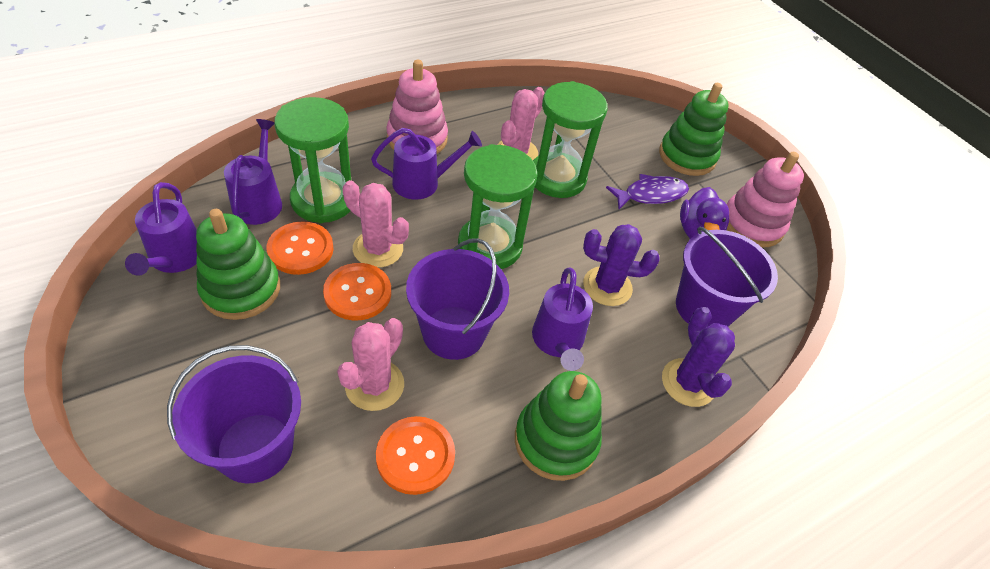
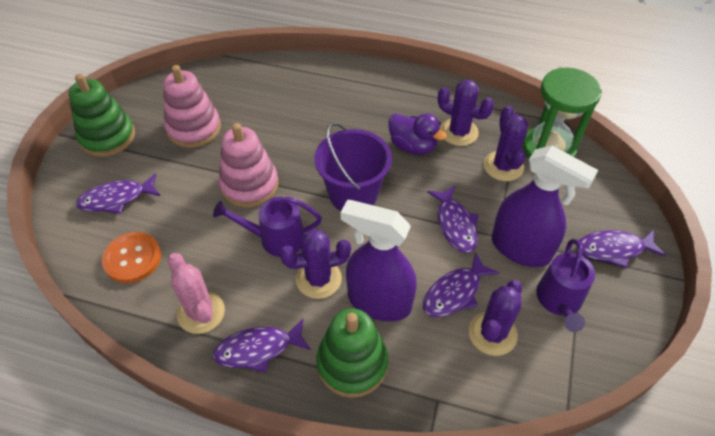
green hourglass: 3 -> 1
green stacking toy: 3 -> 2
orange button: 3 -> 1
pink cactus: 3 -> 1
purple bucket: 3 -> 1
purple cactus: 2 -> 4
purple fish: 1 -> 5
purple spray bottle: 0 -> 2
purple watering can: 4 -> 2

